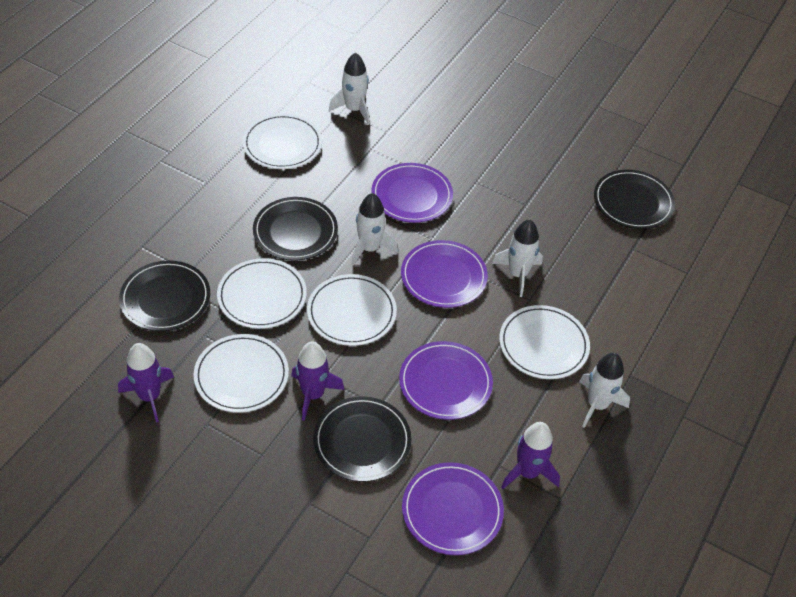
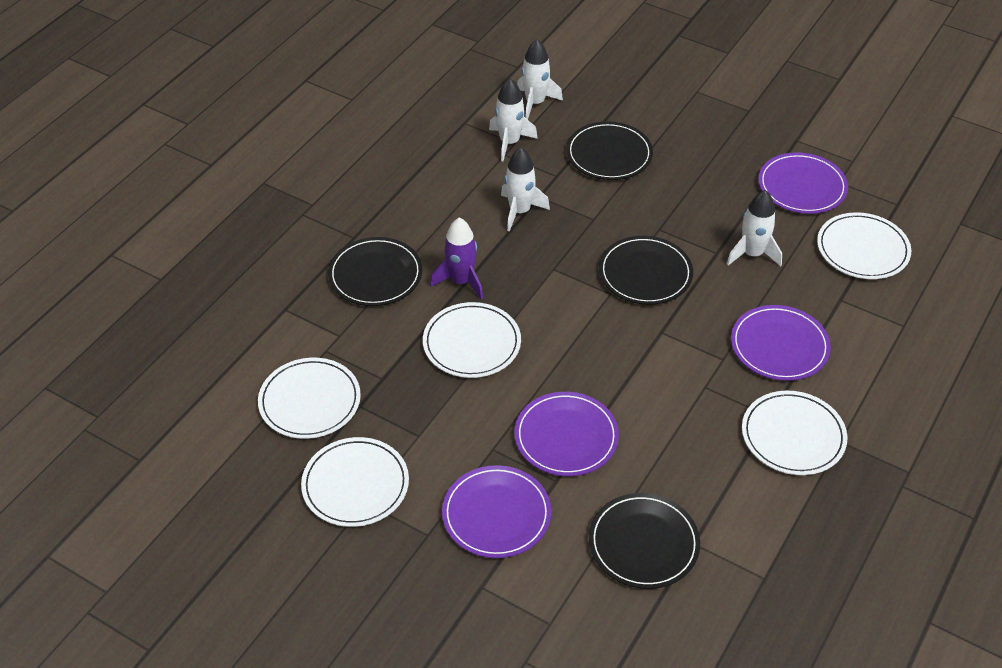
purple rocket: 3 -> 1

